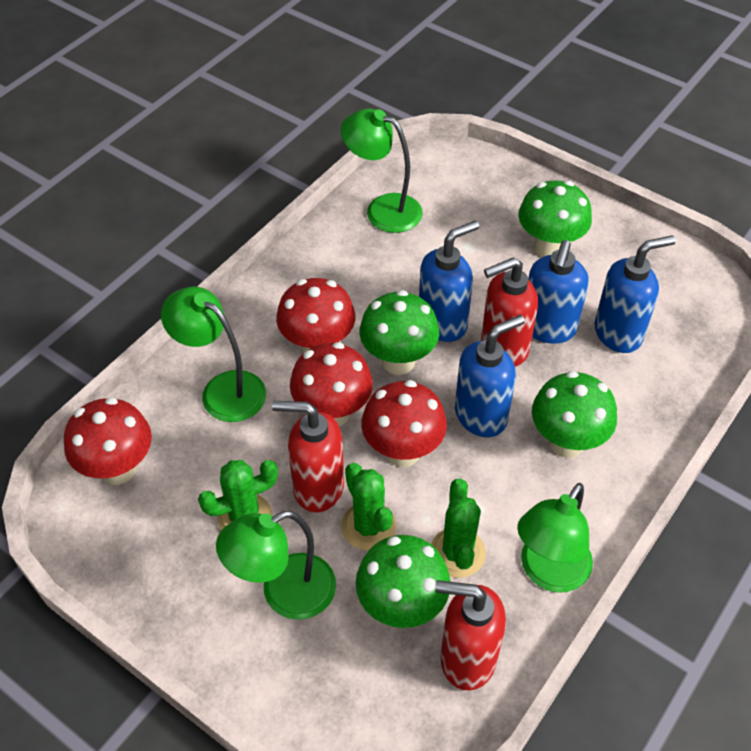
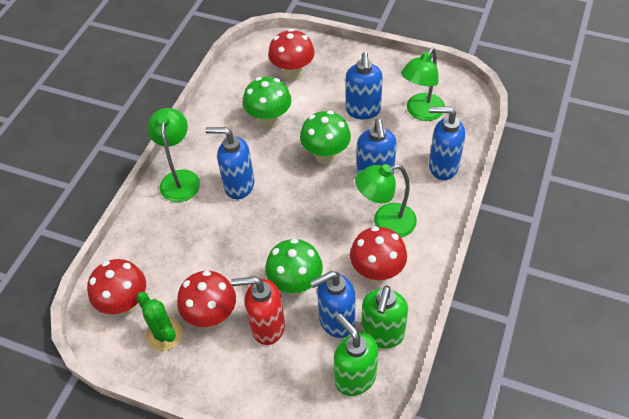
blue soap dispenser: 4 -> 5
green cactus: 3 -> 1
green lamp: 4 -> 3
green mushroom: 4 -> 3
green soap dispenser: 0 -> 2
red soap dispenser: 3 -> 1

